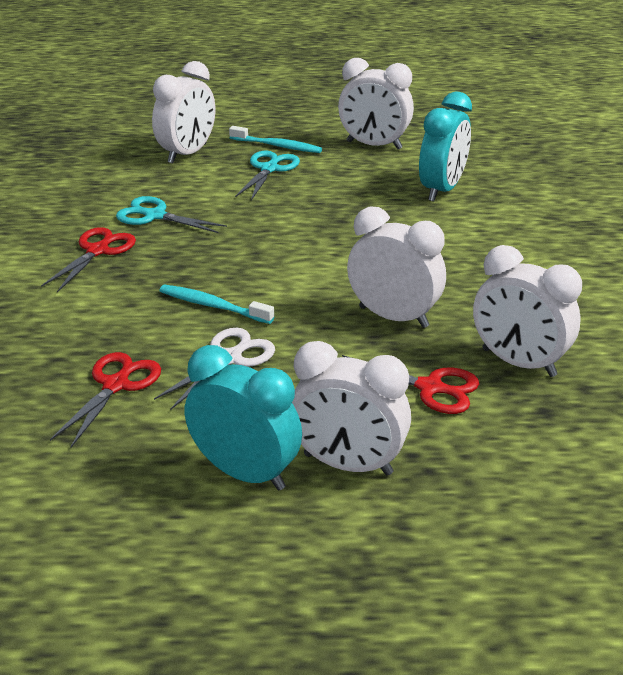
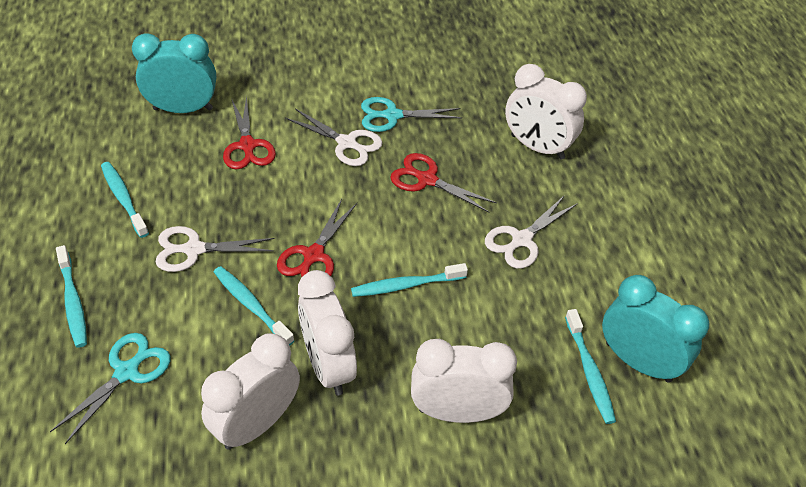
turquoise toothbrush: 2 -> 5
white clock: 5 -> 4
white scissors: 1 -> 3

